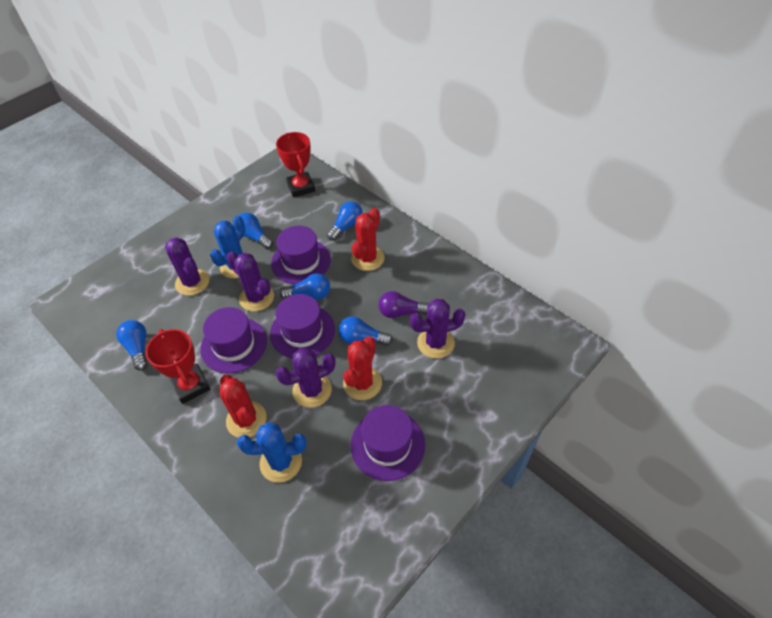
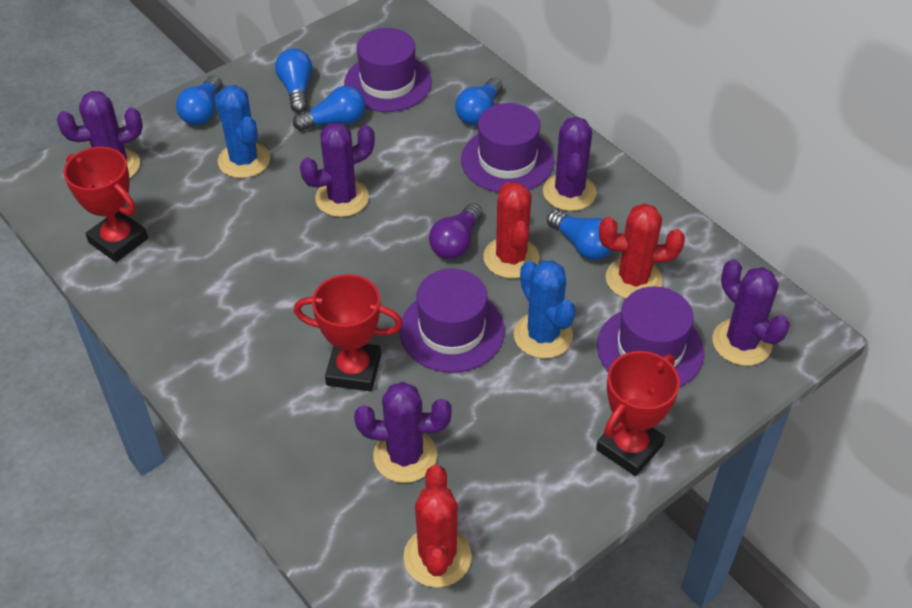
purple cactus: 4 -> 5
red trophy: 2 -> 3

